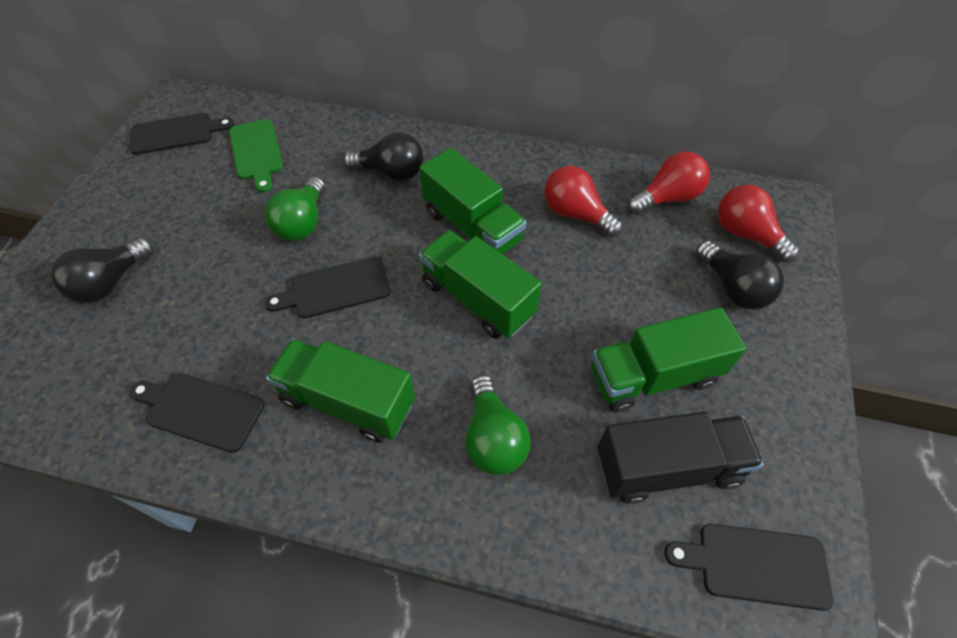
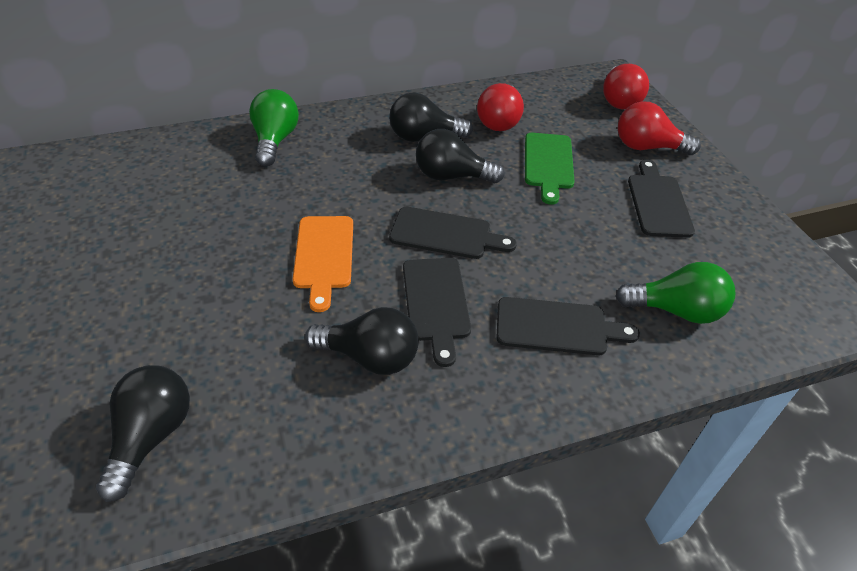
black light bulb: 3 -> 4
black truck: 1 -> 0
green truck: 4 -> 0
orange cutting board: 0 -> 1

